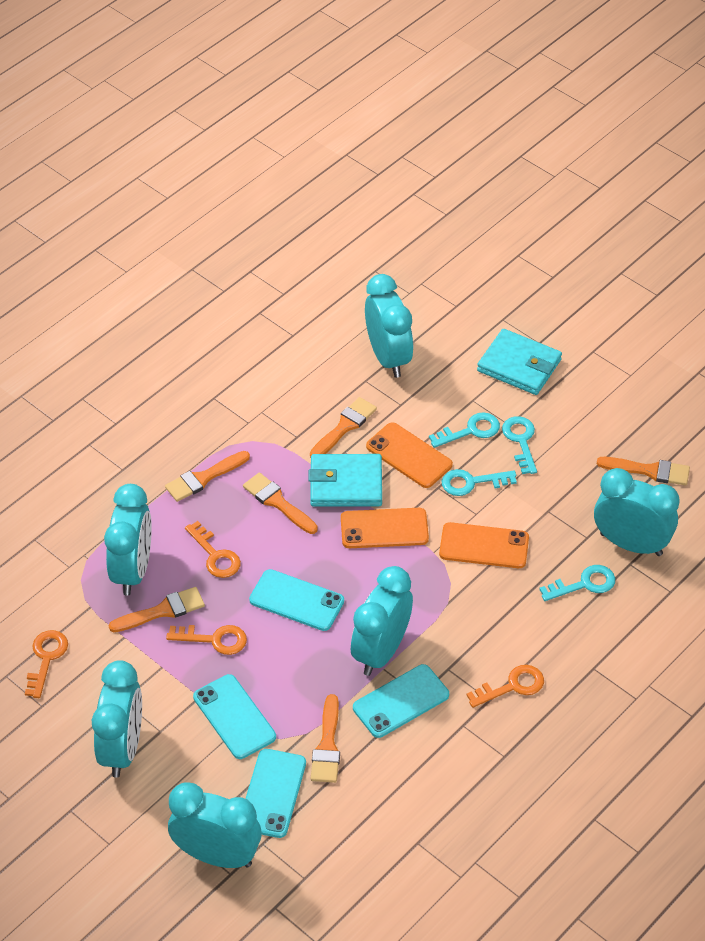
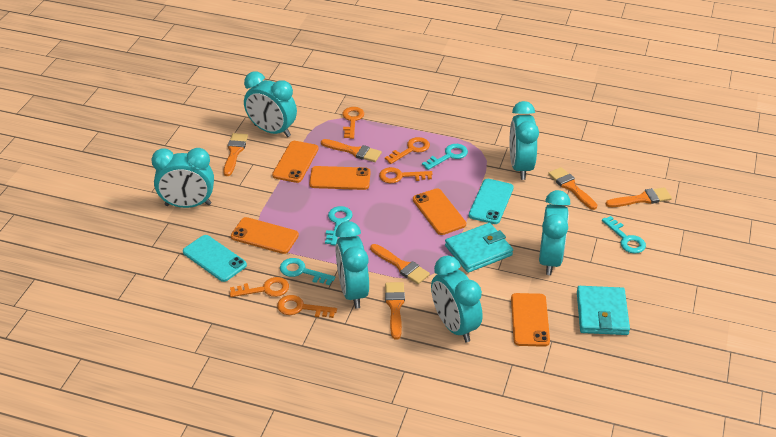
orange key: 4 -> 5
orange phone: 3 -> 5
turquoise phone: 4 -> 2

